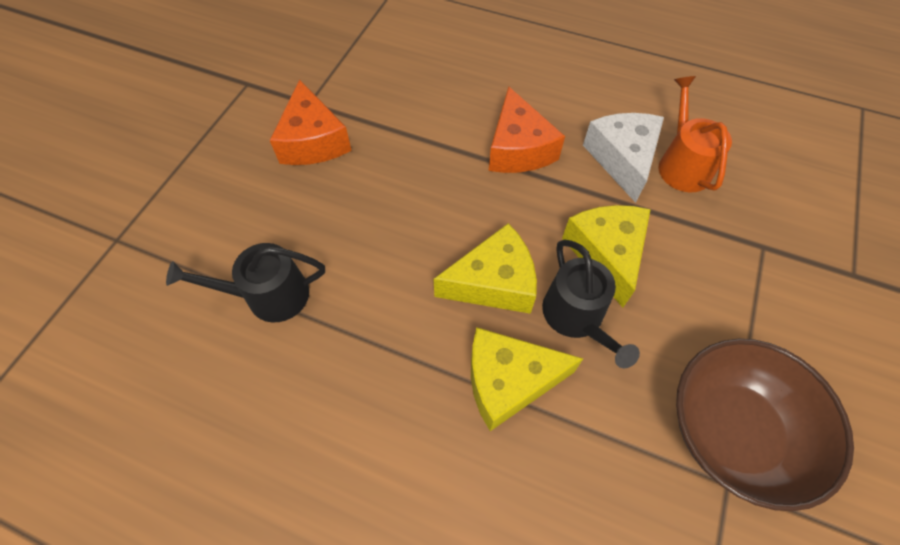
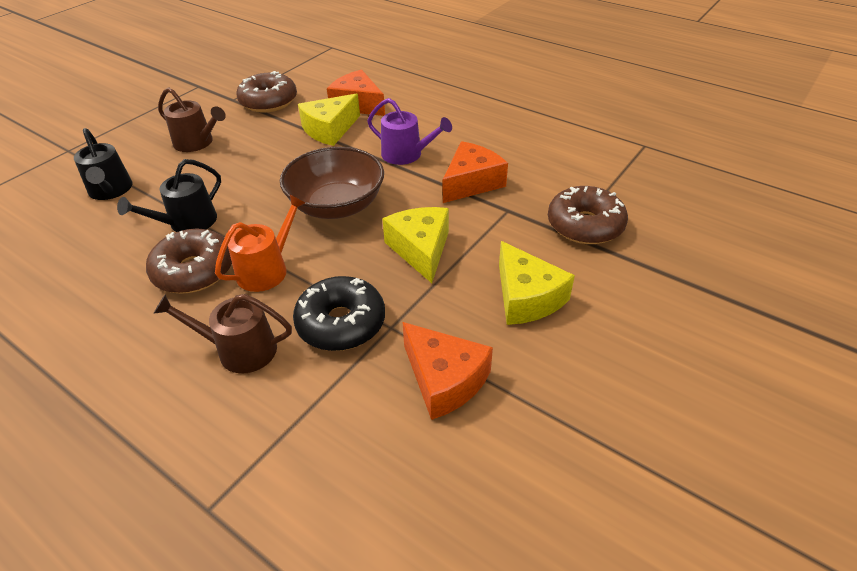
black donut: 0 -> 1
brown donut: 0 -> 3
brown watering can: 0 -> 2
orange cheese: 2 -> 3
purple watering can: 0 -> 1
white cheese: 1 -> 0

